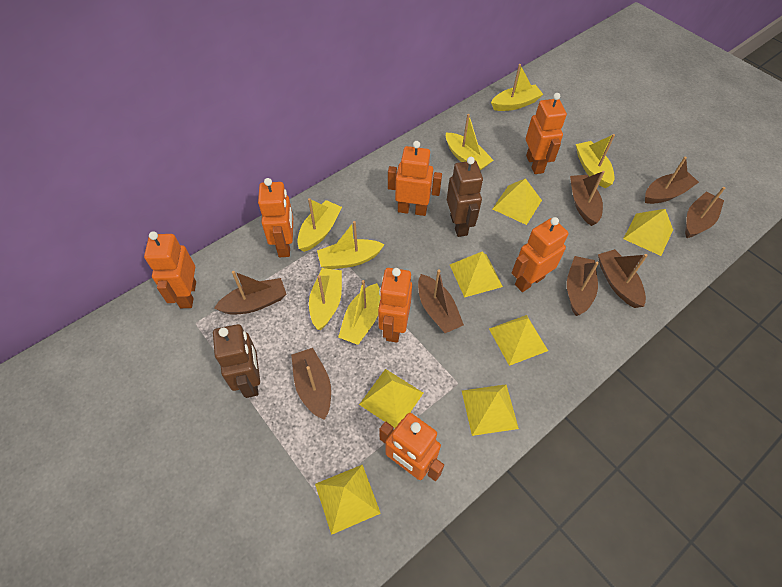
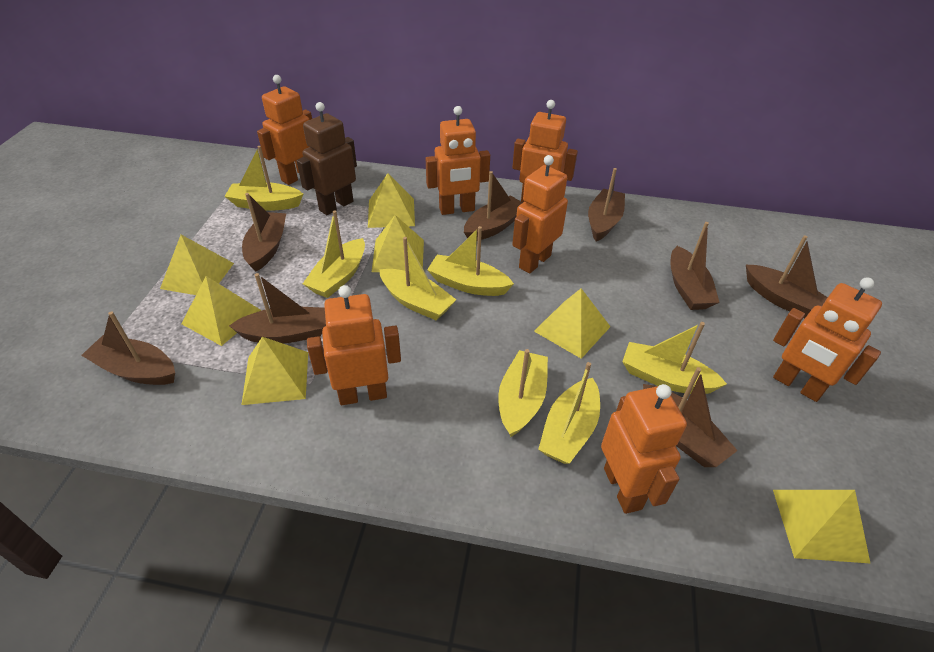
brown robot: 2 -> 1

